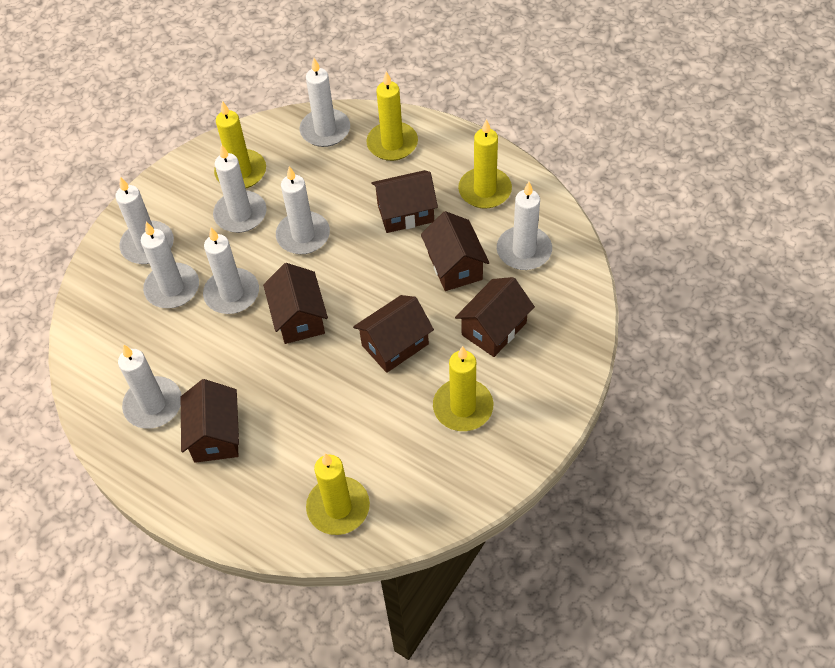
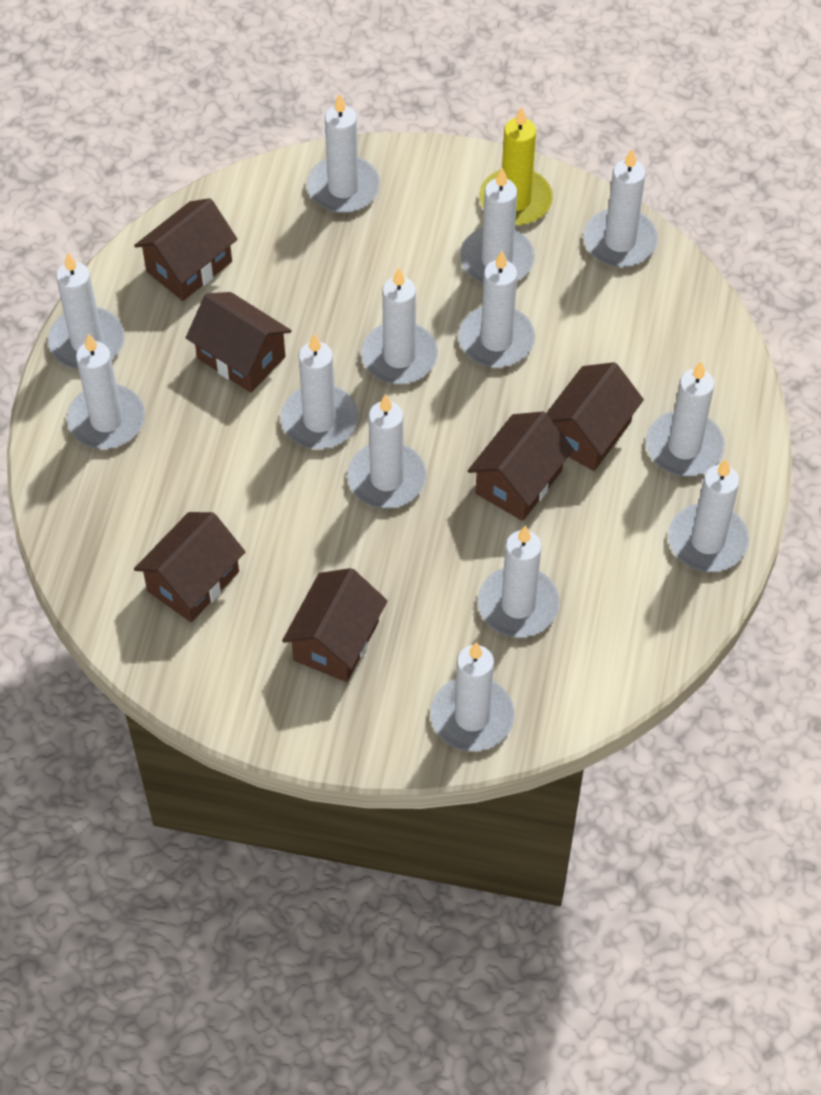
white candle: 8 -> 13
yellow candle: 5 -> 1

